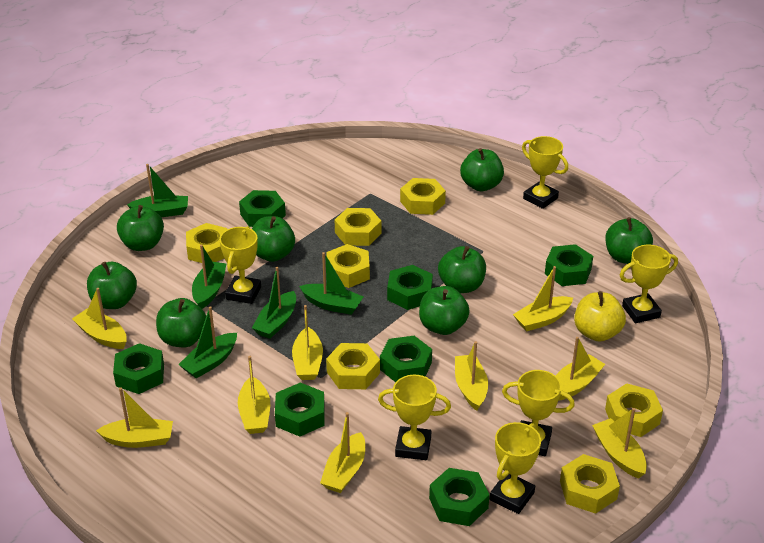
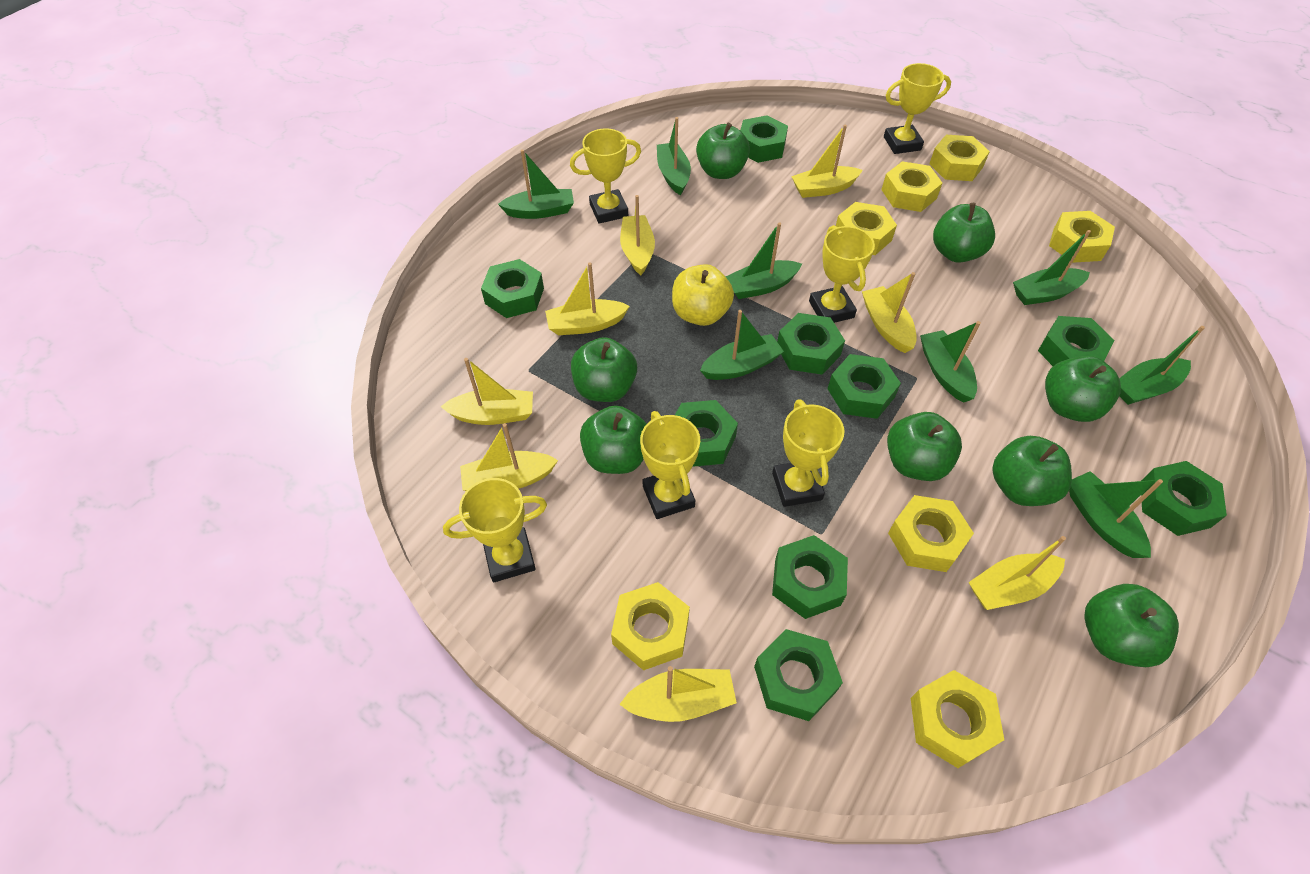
green boat: 5 -> 8
green nut: 7 -> 9
yellow boat: 9 -> 8

